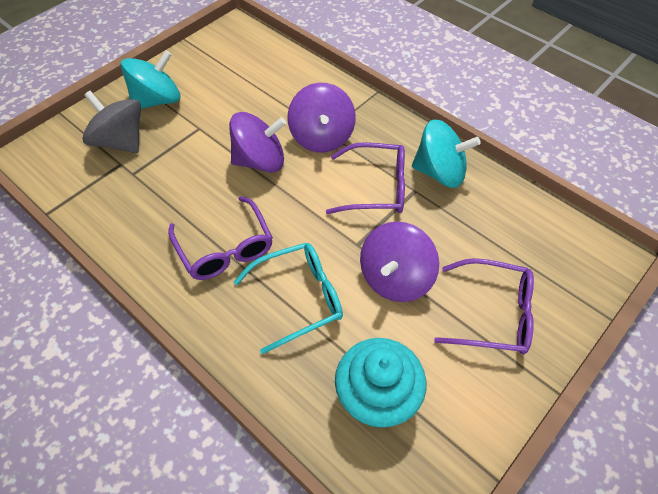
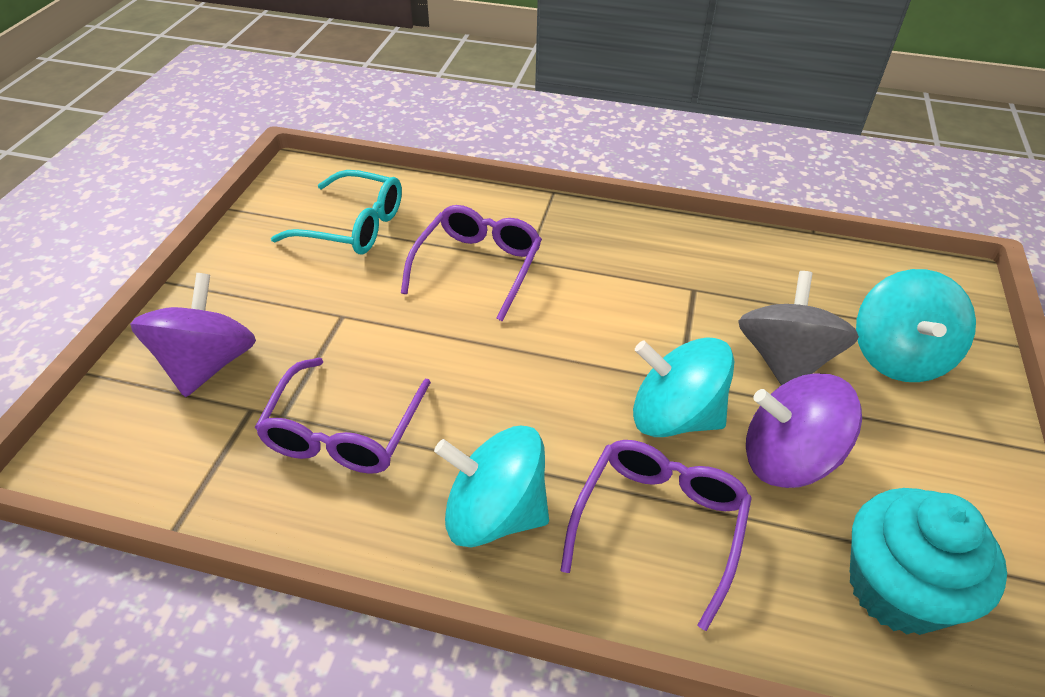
purple spinning top: 3 -> 2
turquoise spinning top: 2 -> 3

